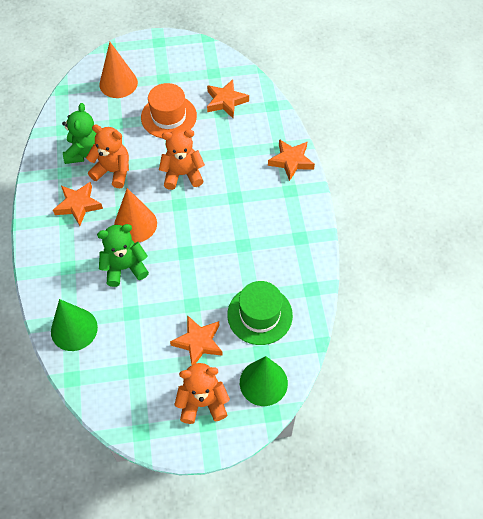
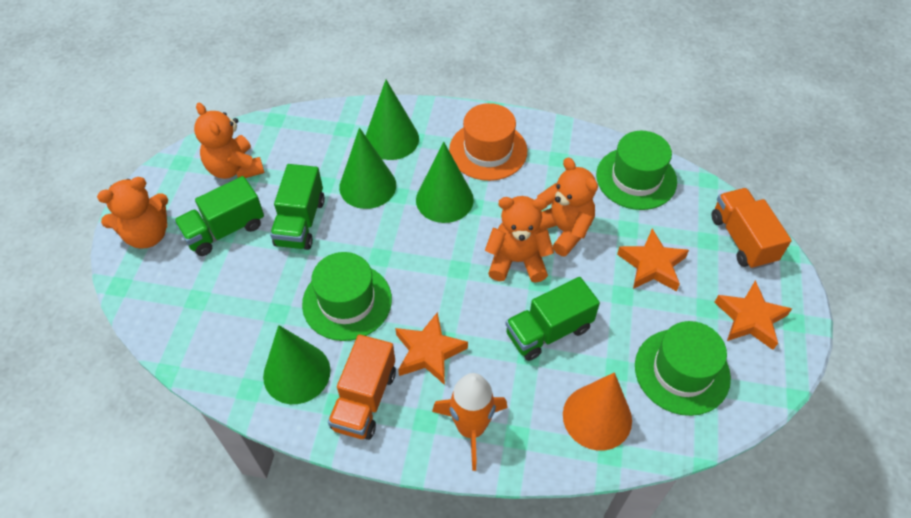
green cone: 2 -> 4
green hat: 1 -> 3
green teddy bear: 2 -> 0
green truck: 0 -> 3
orange cone: 2 -> 1
orange rocket: 0 -> 1
orange star: 4 -> 3
orange teddy bear: 3 -> 4
orange truck: 0 -> 2

